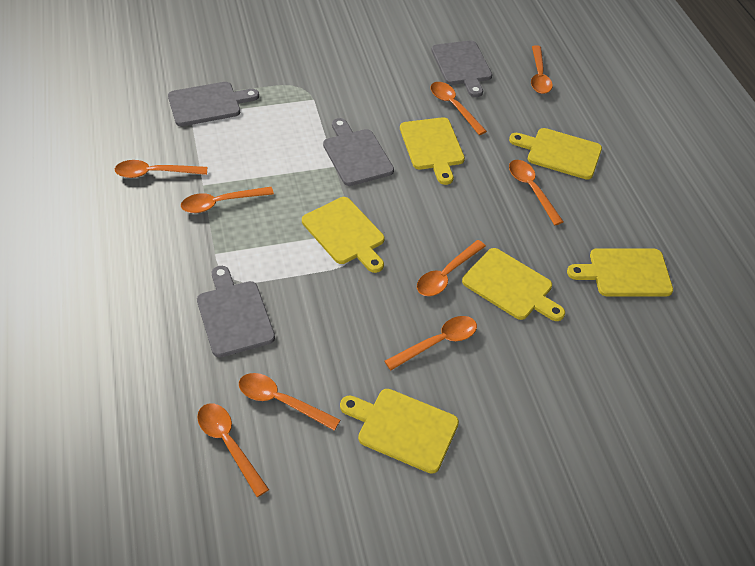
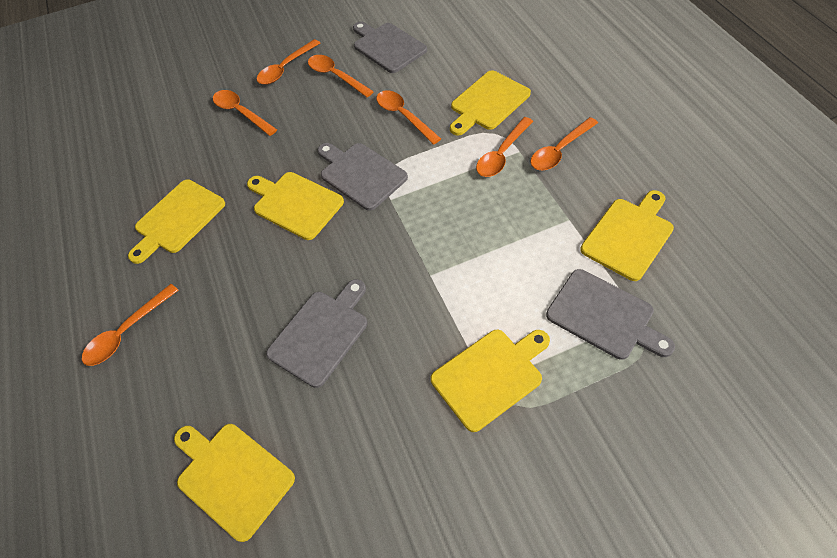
orange spoon: 9 -> 7

